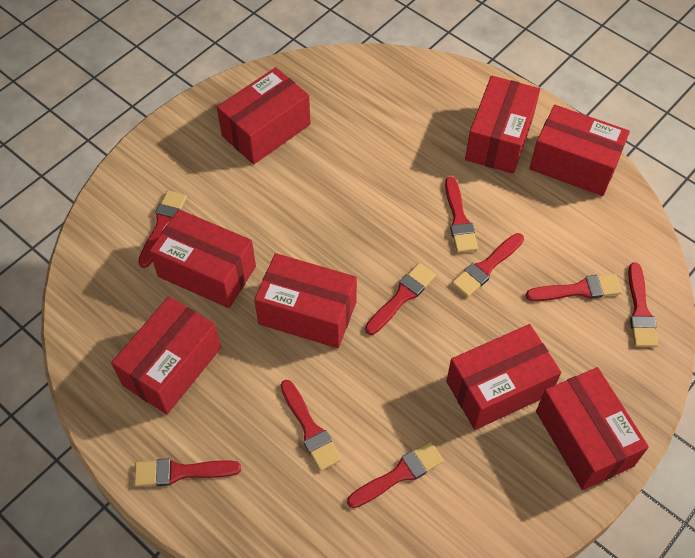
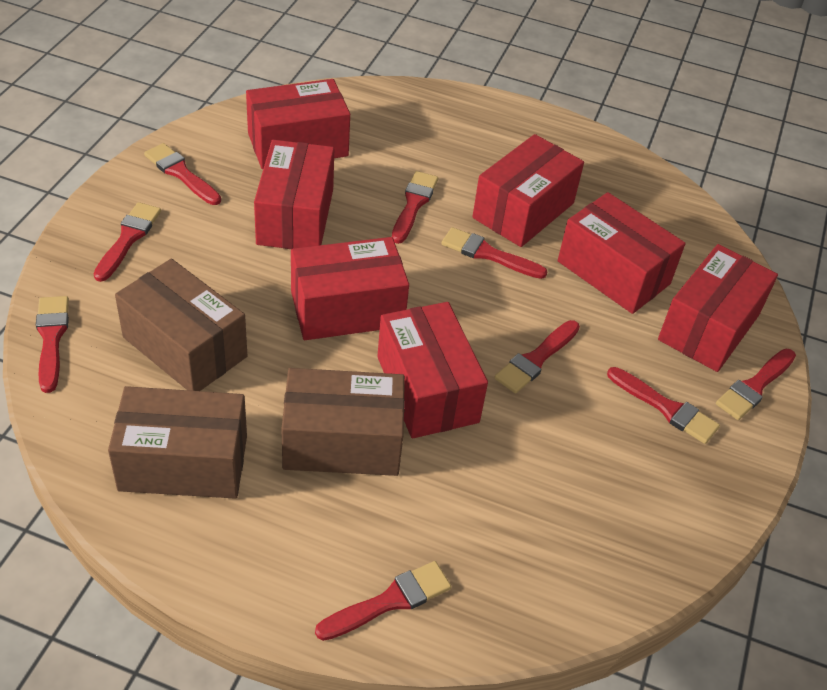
brown box: 0 -> 3
red box: 8 -> 7

